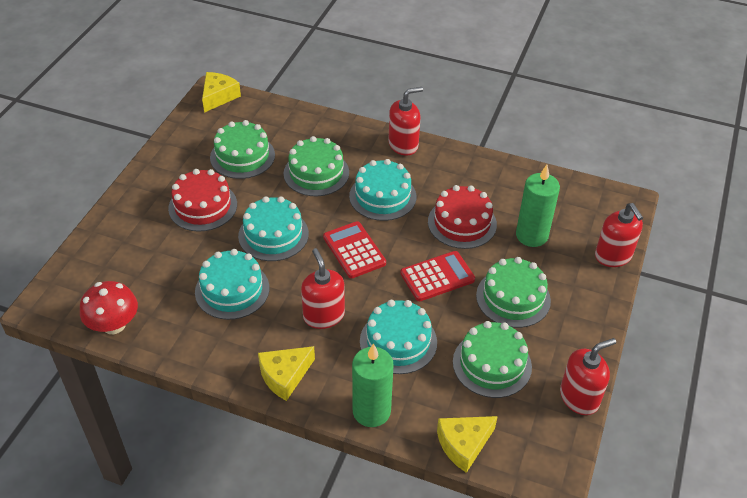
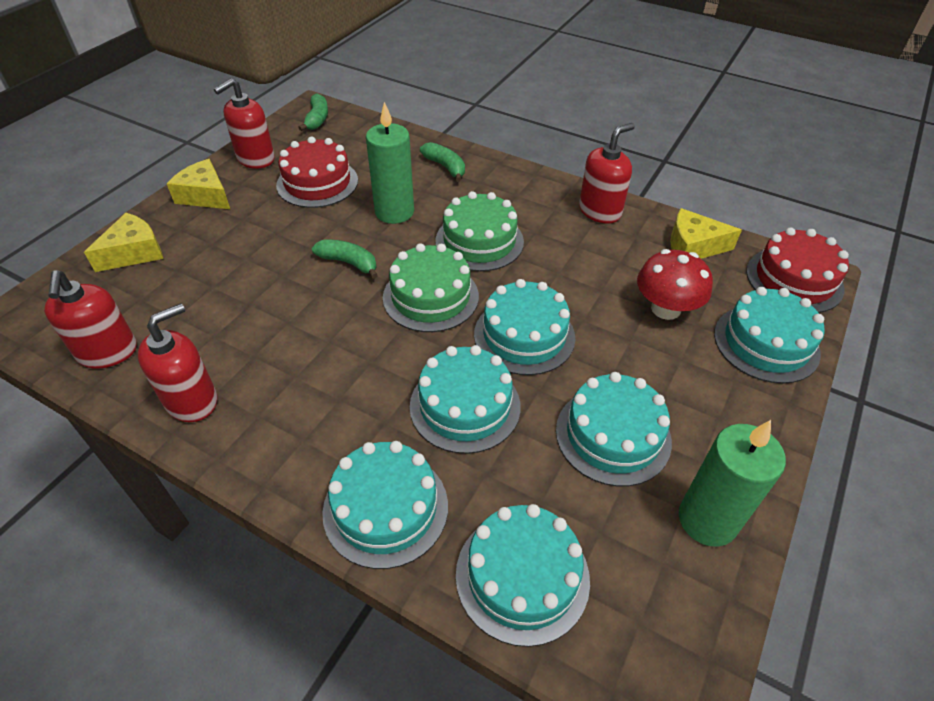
green banana: 0 -> 3
green cake: 4 -> 2
red calculator: 2 -> 0
turquoise cake: 4 -> 6

